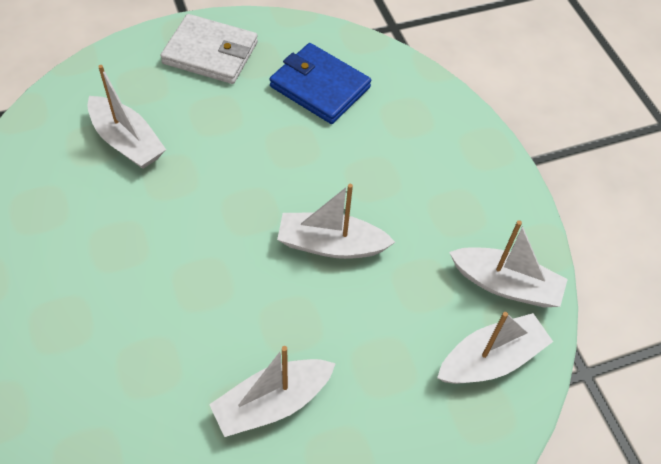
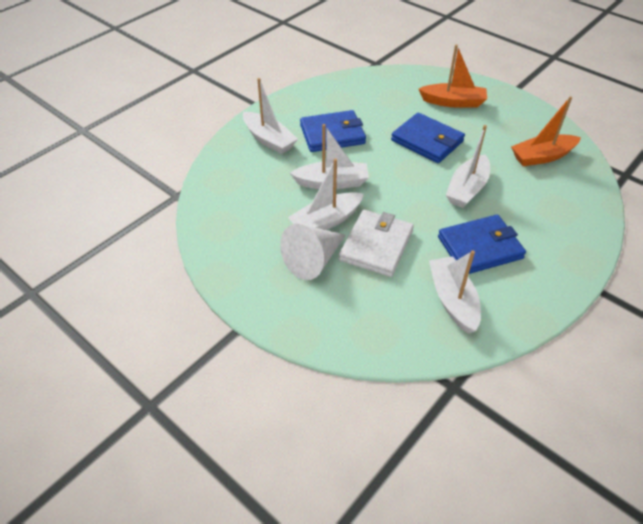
blue wallet: 1 -> 3
orange boat: 0 -> 2
white cone: 0 -> 1

